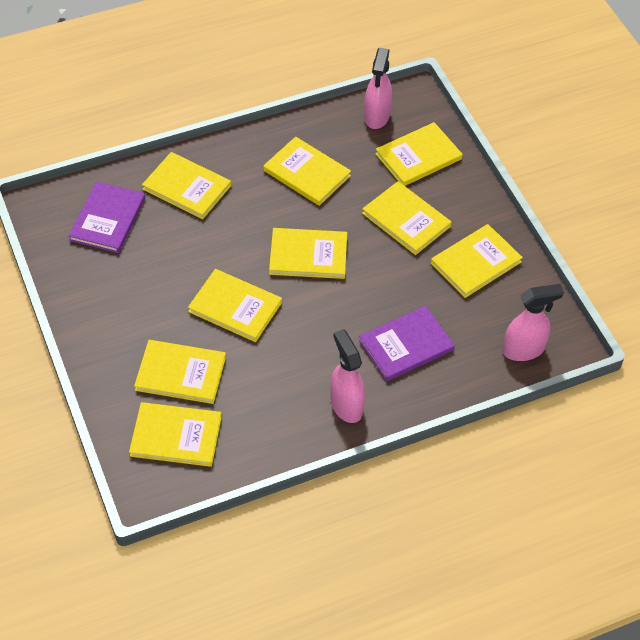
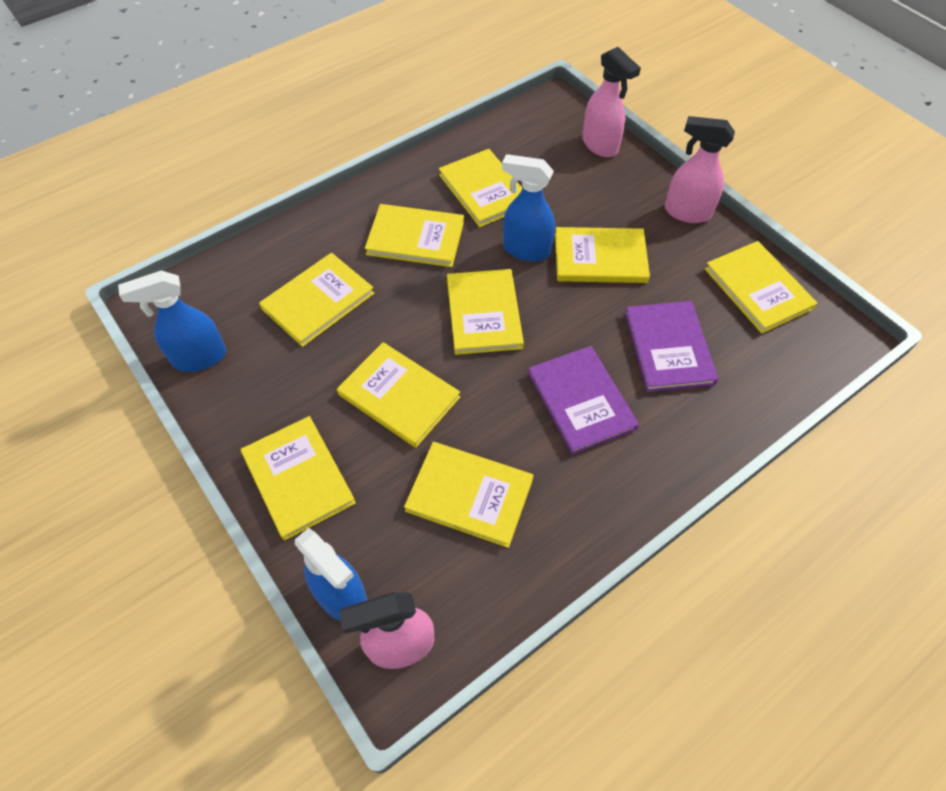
blue spray bottle: 0 -> 3

